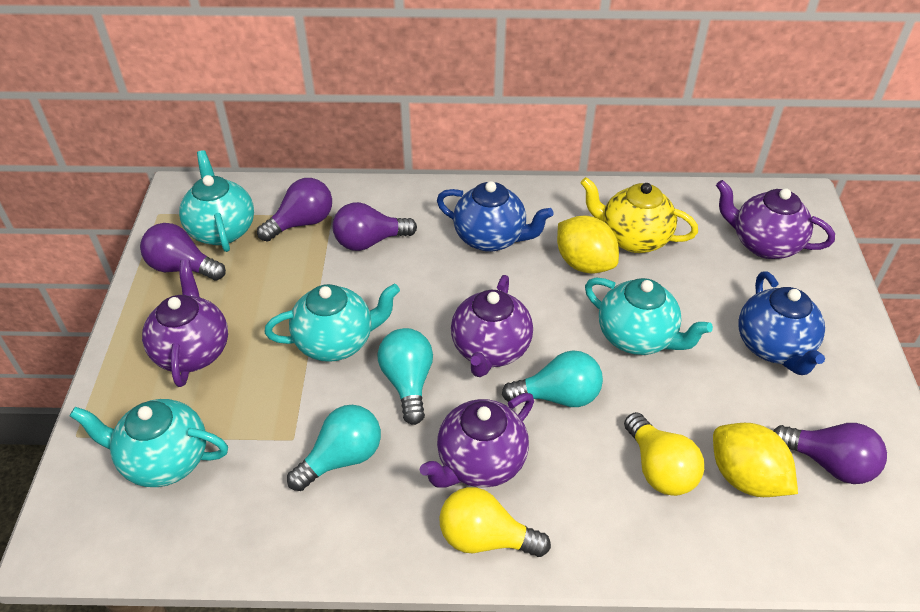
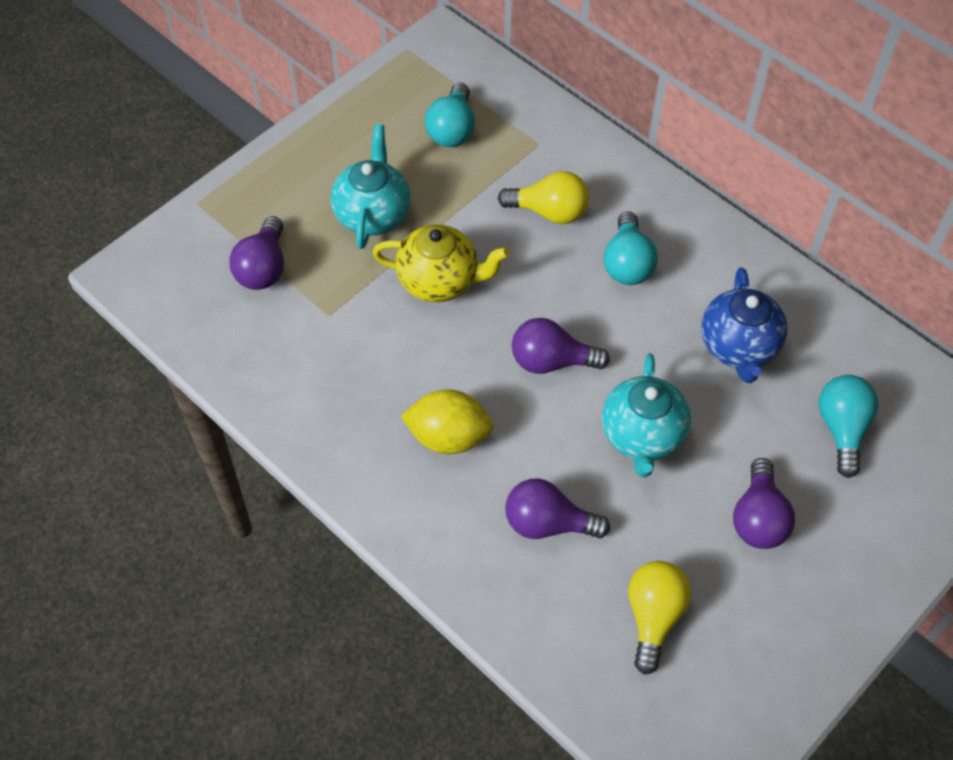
blue teapot: 2 -> 1
purple teapot: 4 -> 0
turquoise teapot: 4 -> 2
yellow lemon: 2 -> 1

